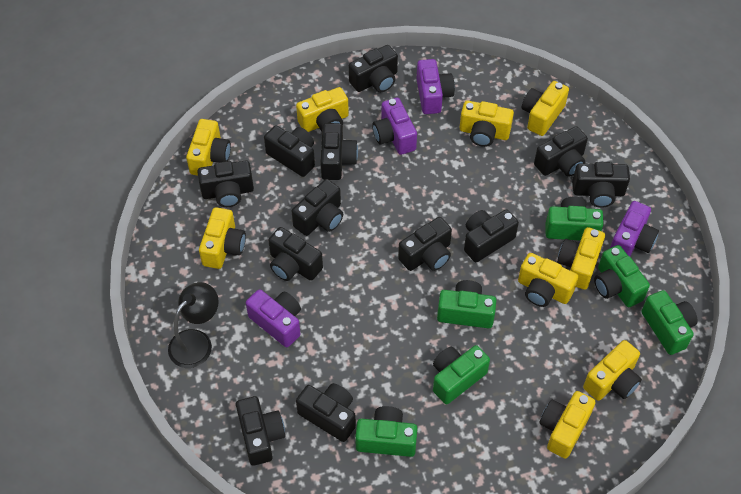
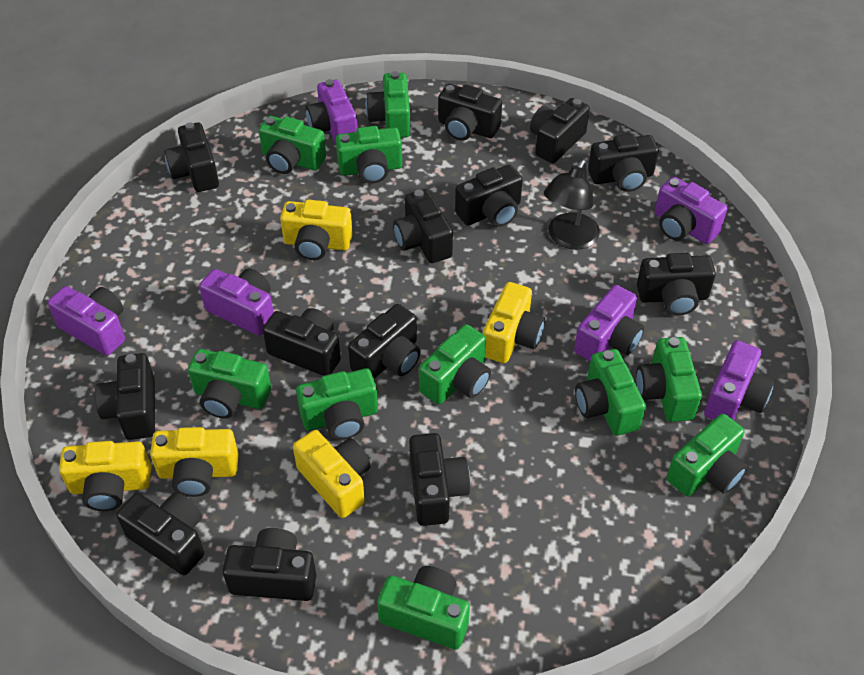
black camera: 12 -> 13
green camera: 6 -> 10
purple camera: 4 -> 6
yellow camera: 9 -> 5

